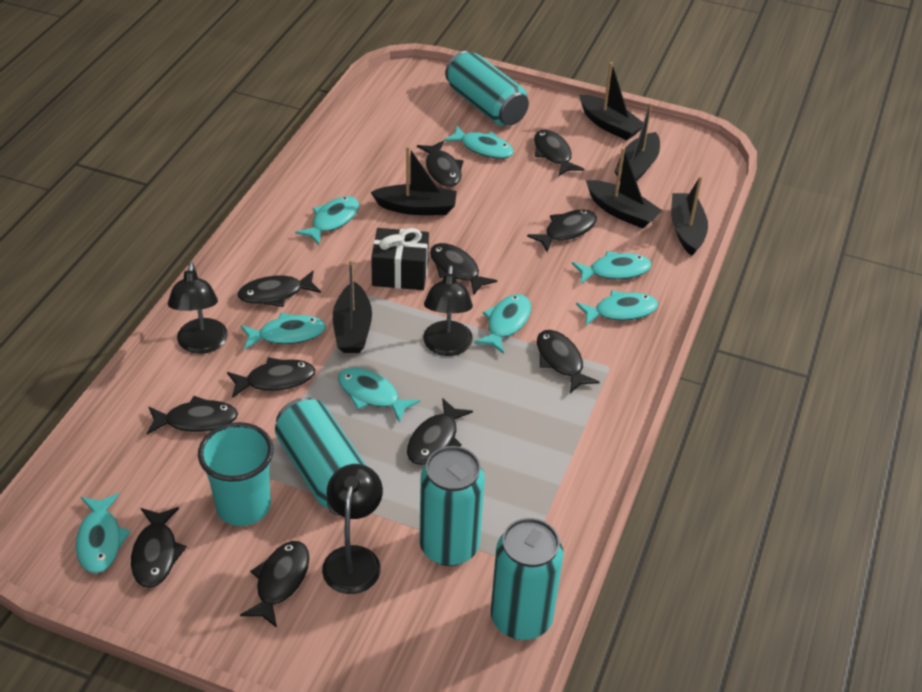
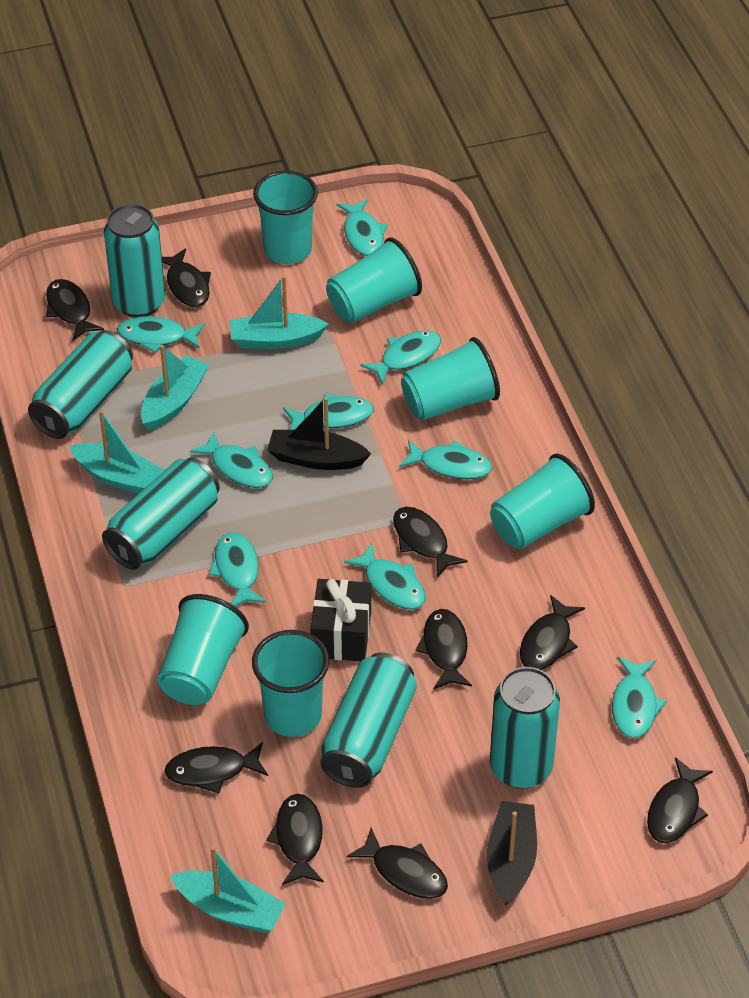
black boat: 6 -> 2
black fish: 11 -> 9
black lamp: 3 -> 0
turquoise boat: 0 -> 4
turquoise can: 4 -> 5
turquoise cup: 1 -> 6
turquoise fish: 8 -> 9

